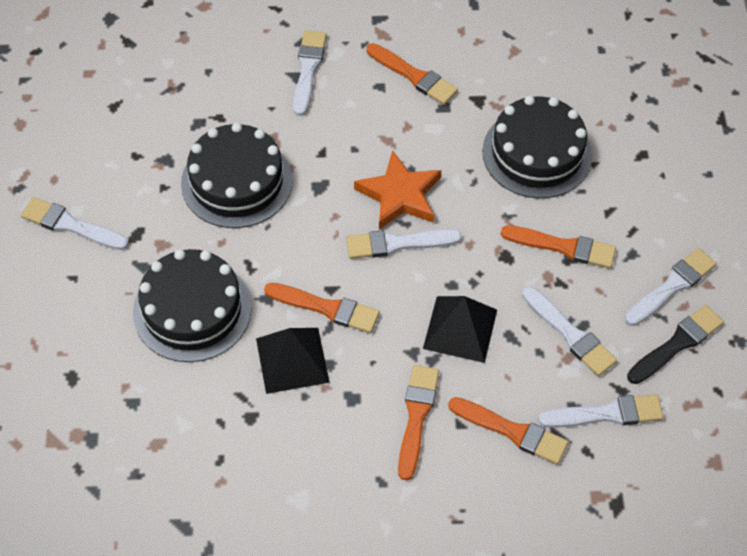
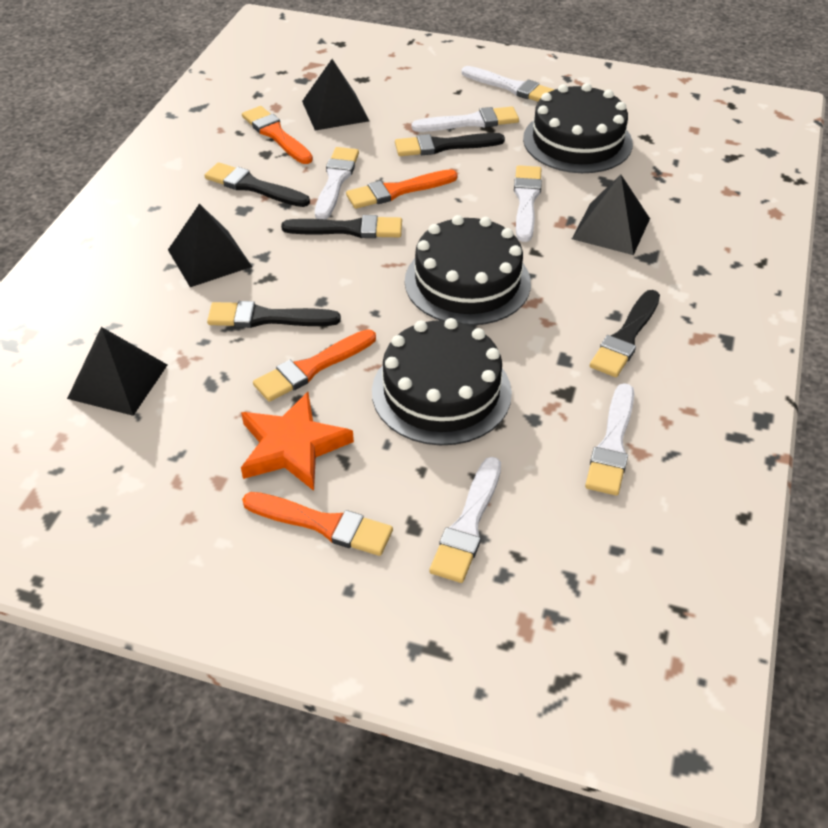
black brush: 1 -> 5
black pyramid: 2 -> 4
orange brush: 5 -> 4

